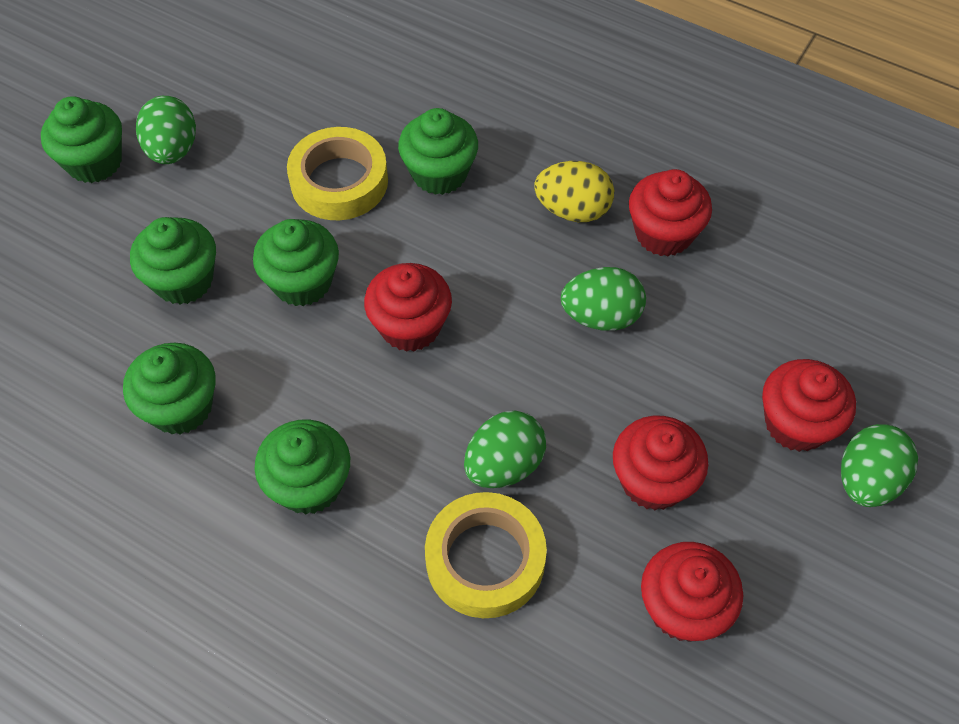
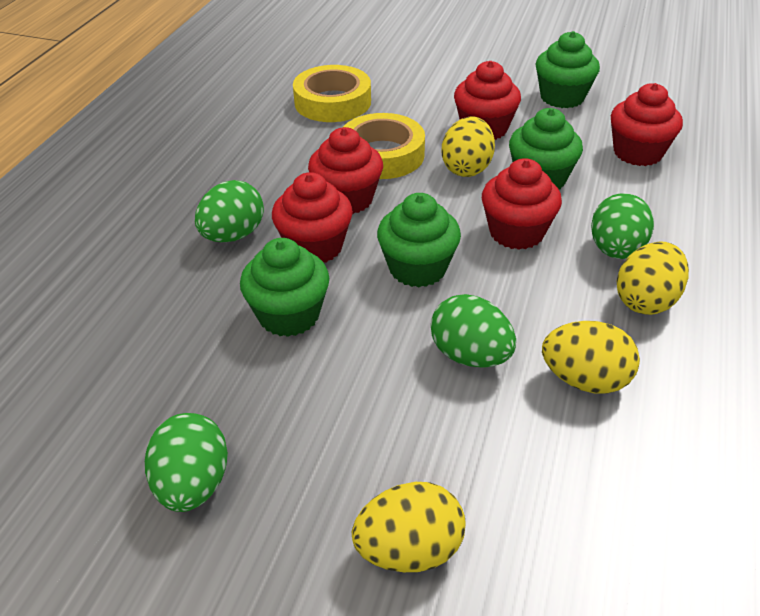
green cupcake: 6 -> 4
yellow egg: 1 -> 4

